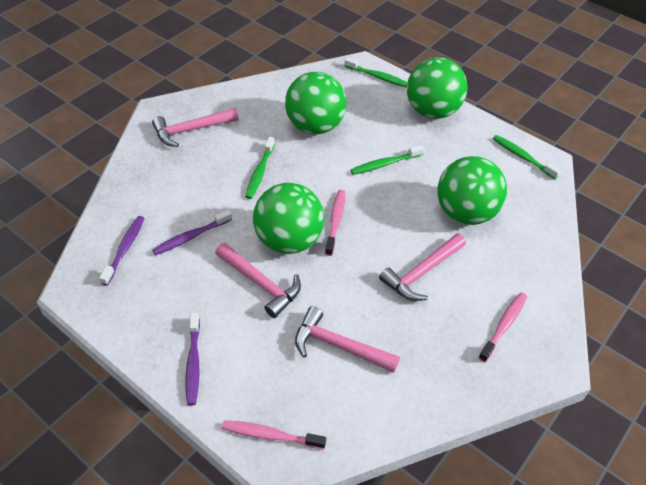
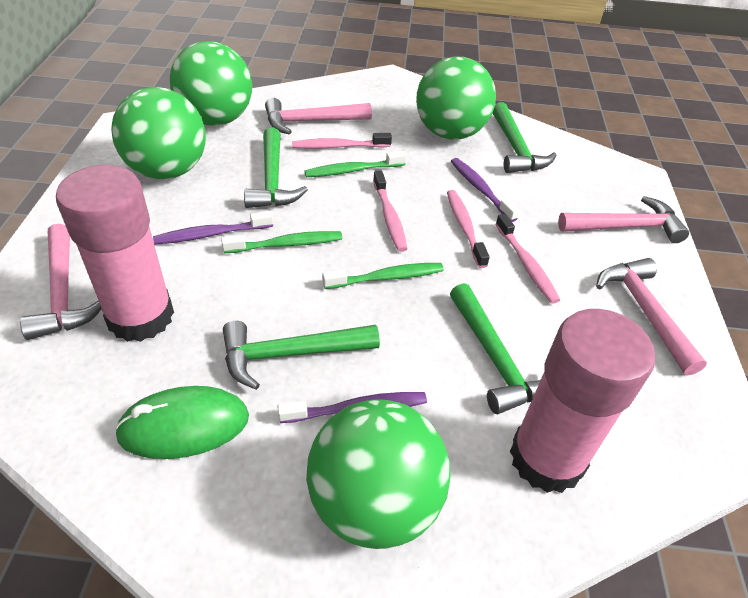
green hammer: 0 -> 4
green mouse: 0 -> 1
green toothbrush: 4 -> 3
pink glue stick: 0 -> 2
pink toothbrush: 3 -> 4

